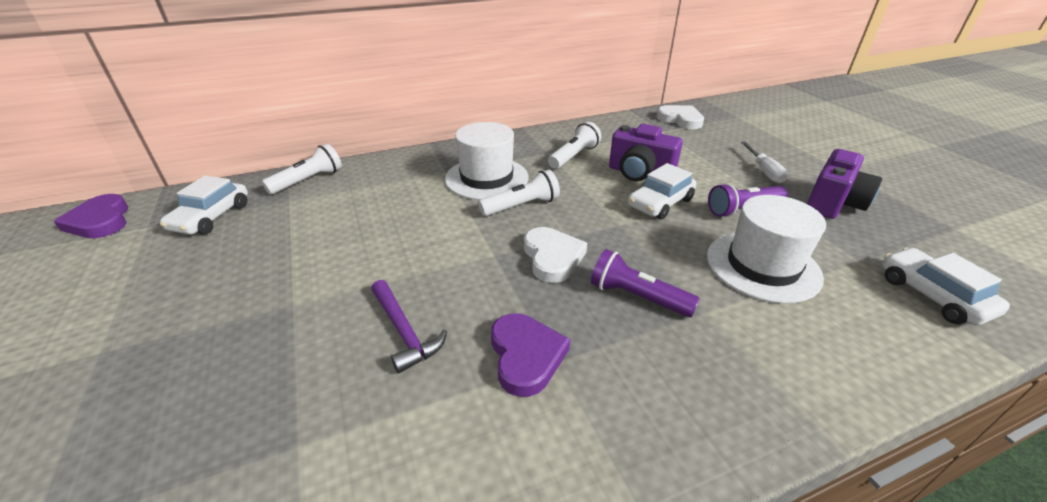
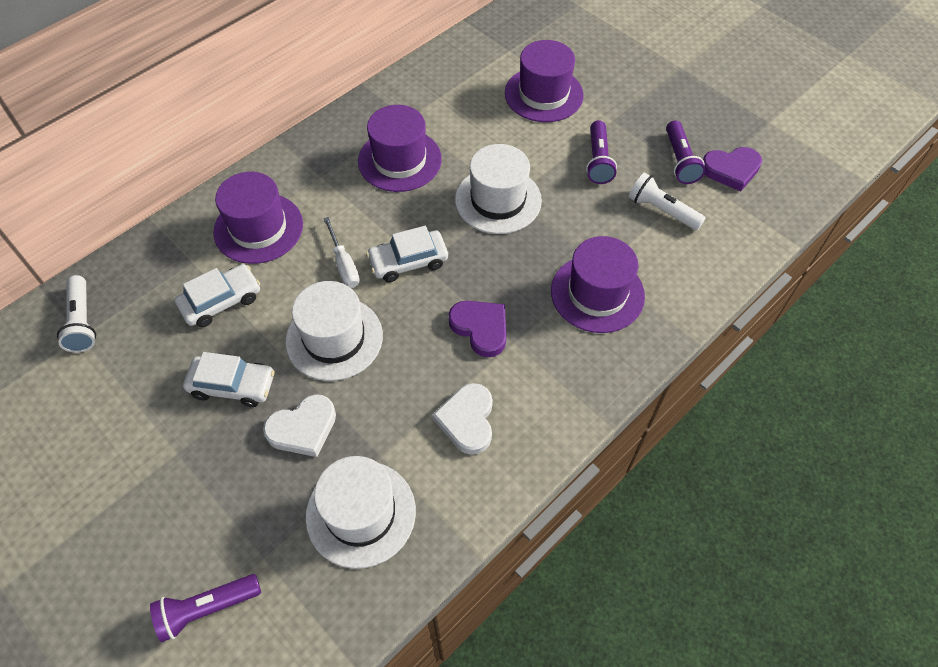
purple camera: 2 -> 0
purple flashlight: 2 -> 3
purple hammer: 1 -> 0
purple hat: 0 -> 4
white flashlight: 3 -> 2
white hat: 2 -> 3

